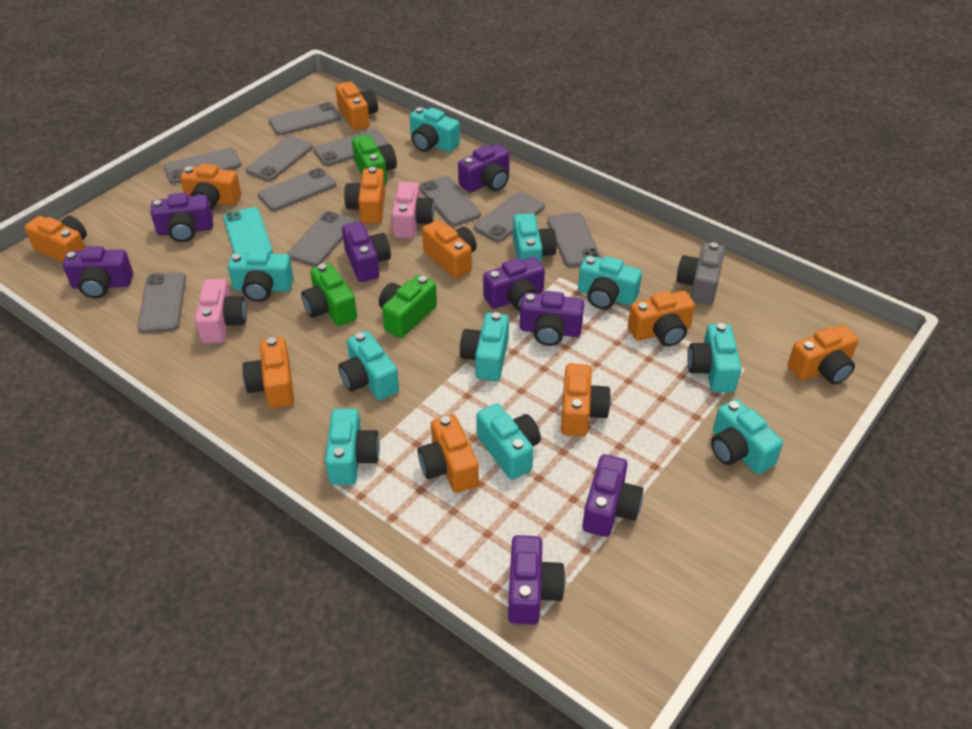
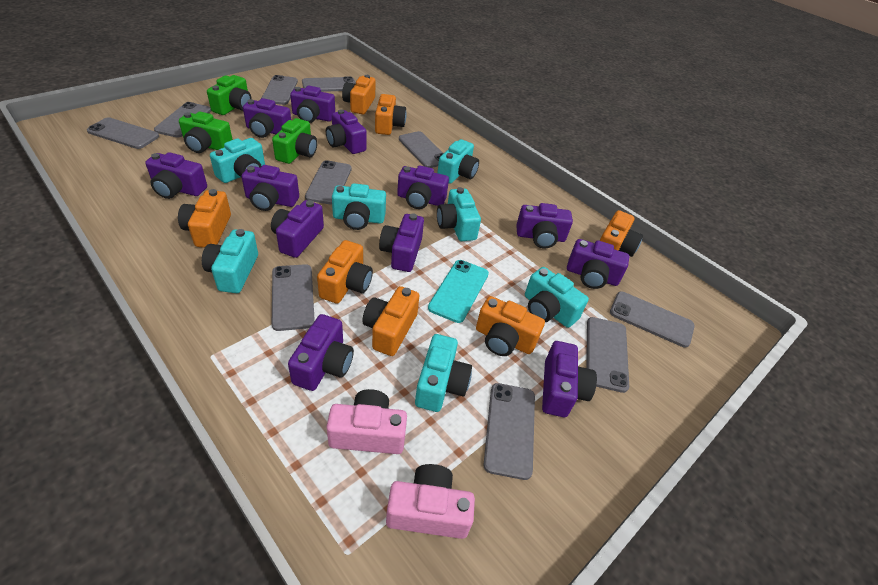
grey camera: 1 -> 0
orange camera: 10 -> 7
purple camera: 8 -> 12
turquoise camera: 10 -> 7

